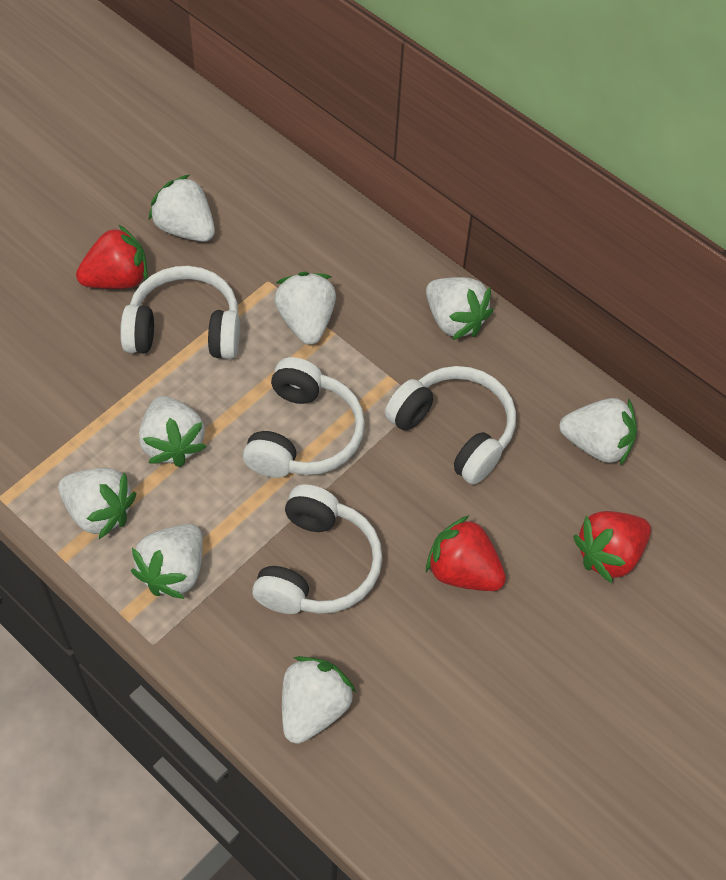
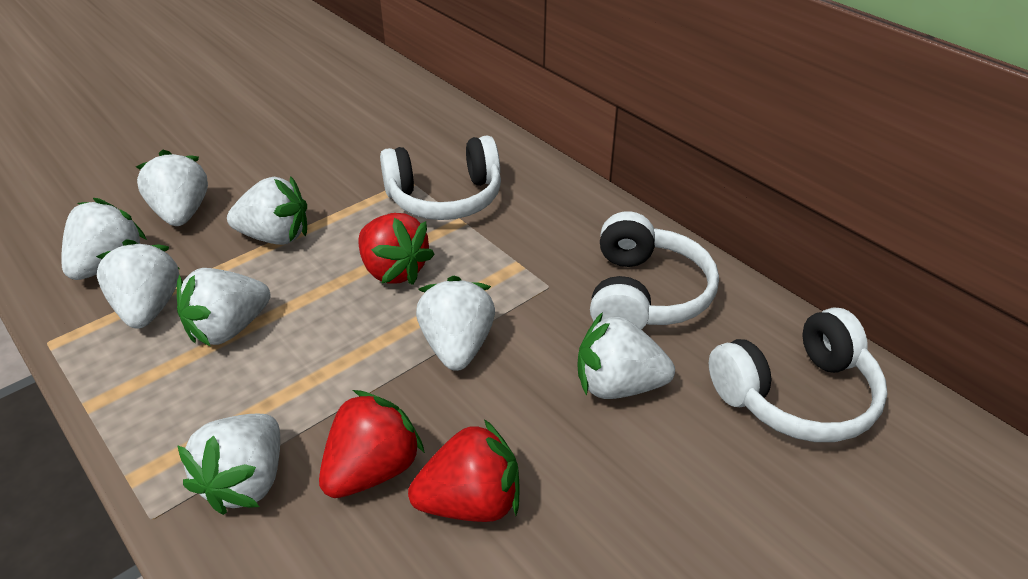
white headphones: 4 -> 3

